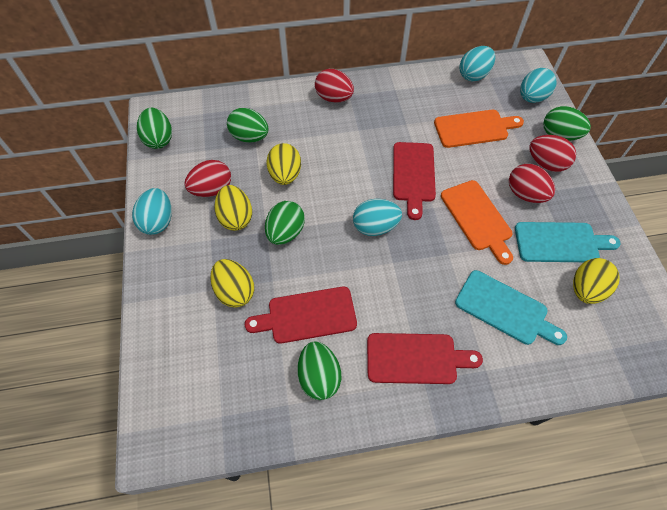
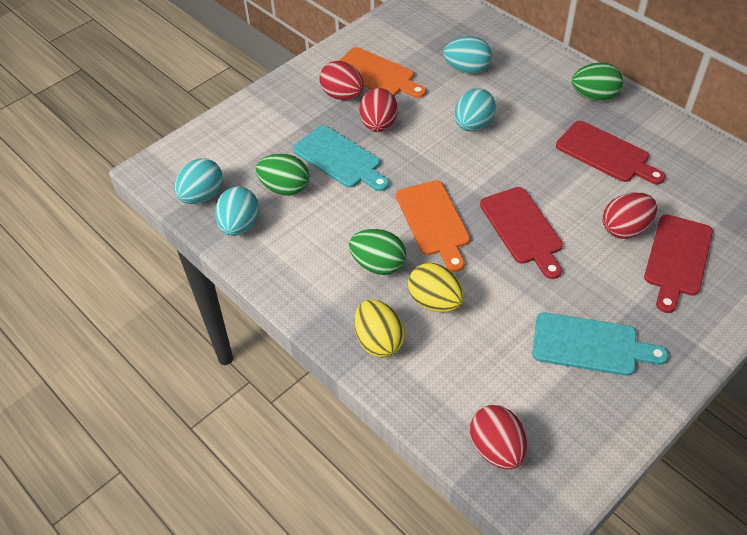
green egg: 5 -> 3
yellow egg: 4 -> 2

